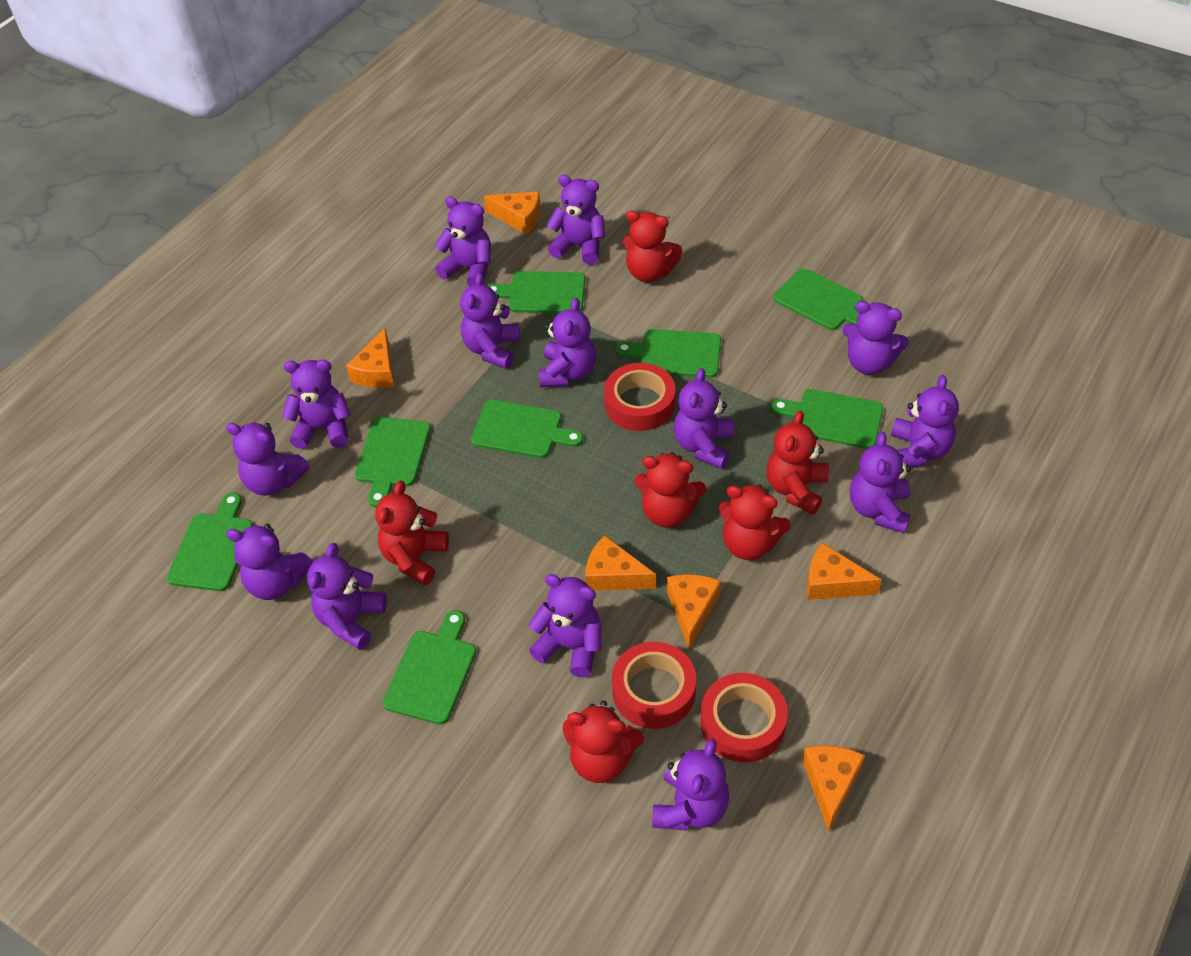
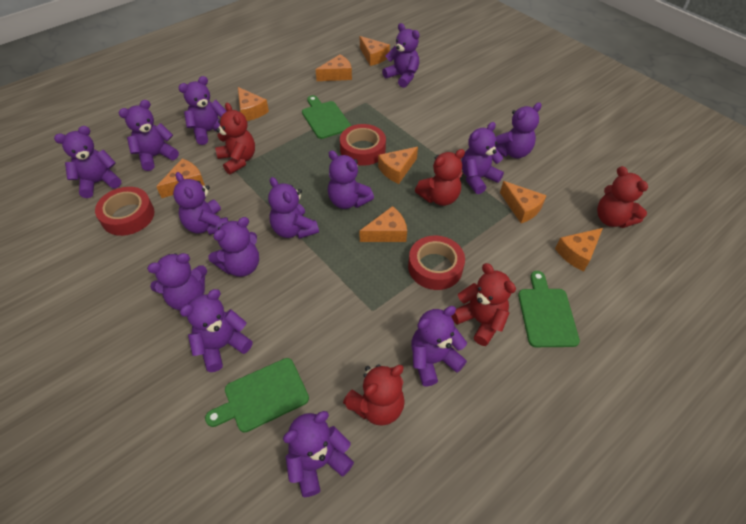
green cutting board: 8 -> 3
orange cheese: 6 -> 8
red teddy bear: 6 -> 5

